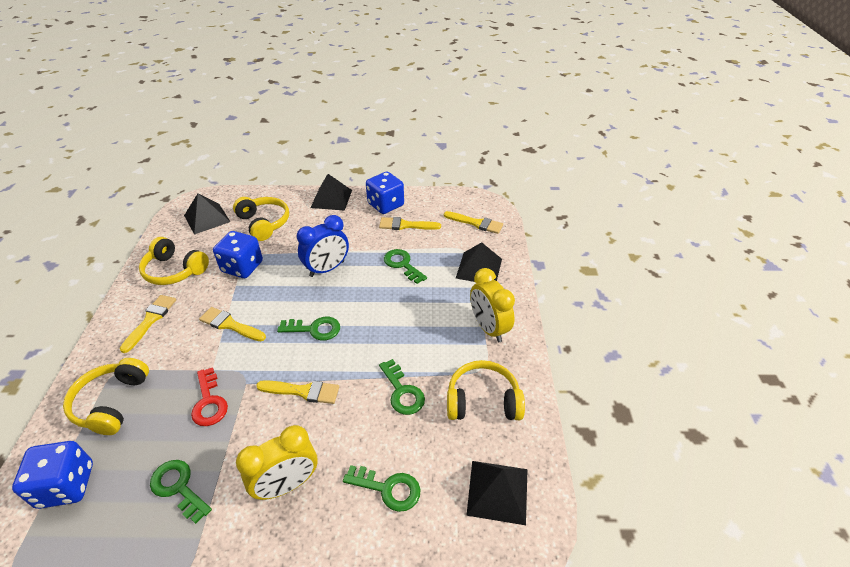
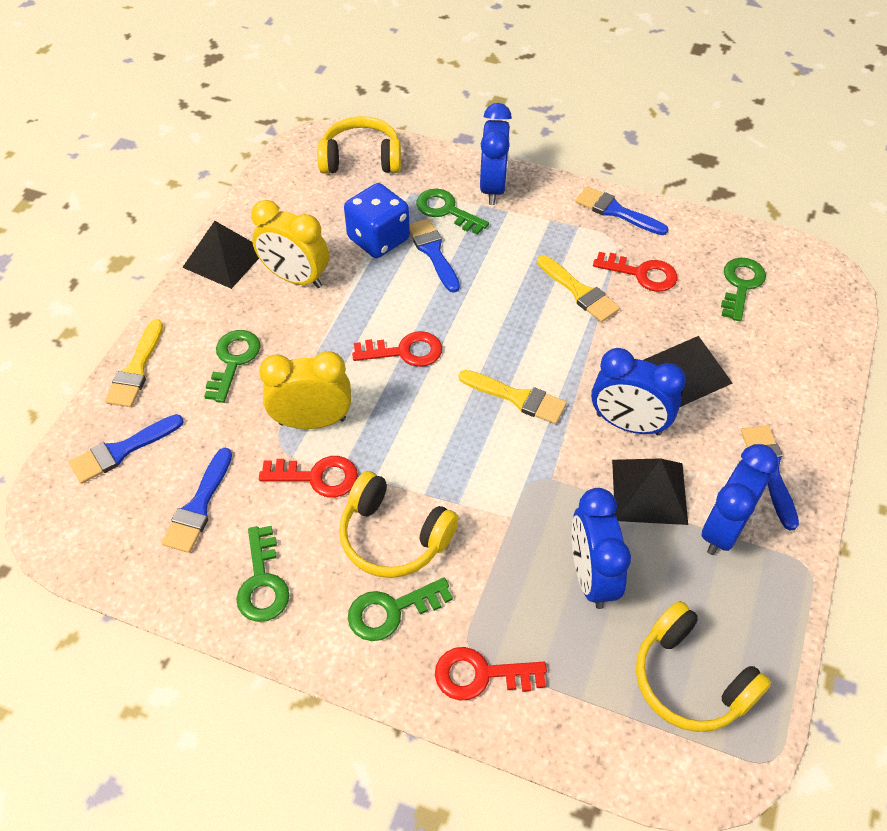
black pyramid: 4 -> 3
blue brush: 0 -> 5
blue clock: 1 -> 4
blue dice: 3 -> 1
red key: 1 -> 4
yellow brush: 5 -> 3
yellow headphones: 4 -> 3

